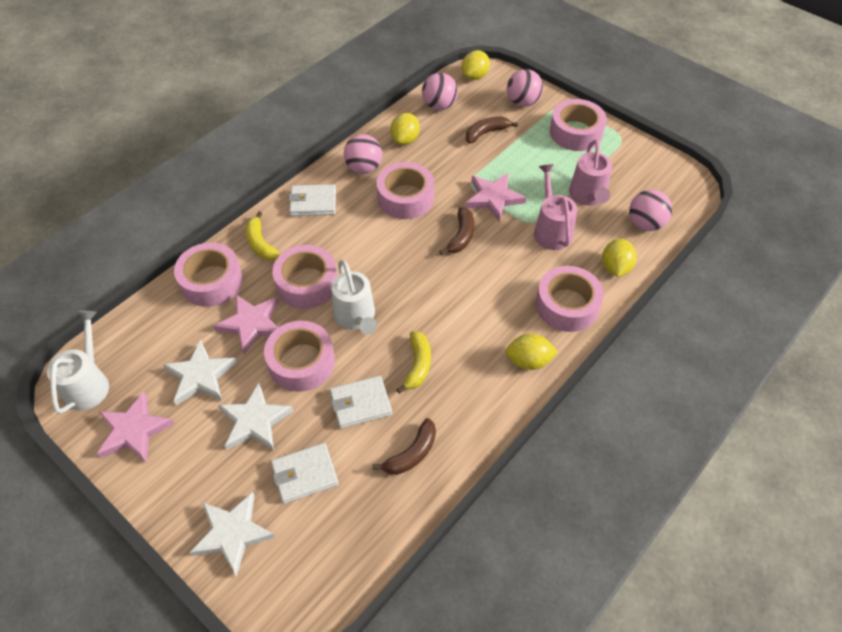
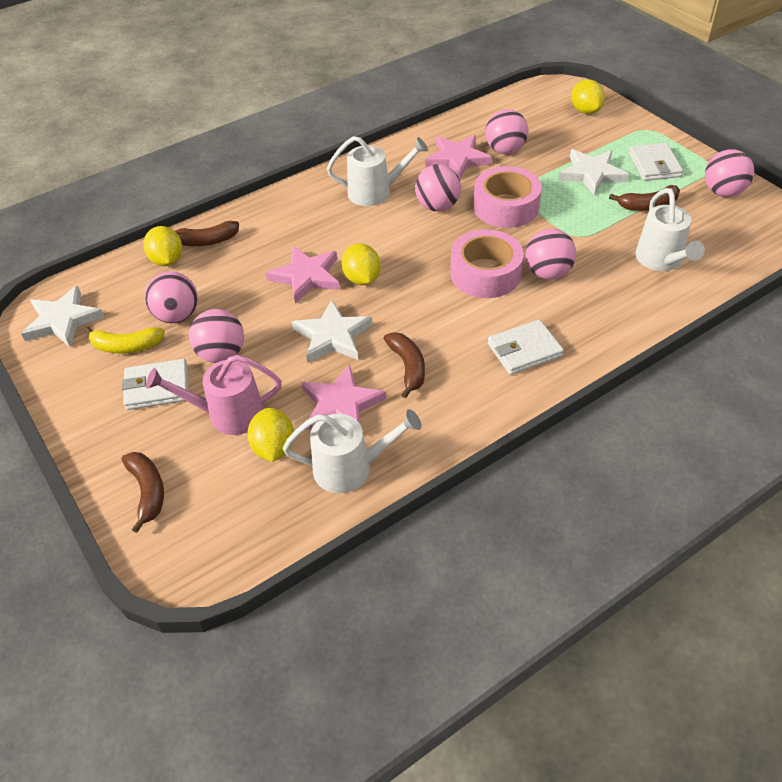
brown banana: 3 -> 4
pink ball: 4 -> 6
pink tape: 6 -> 2
pink watering can: 2 -> 1
white watering can: 2 -> 3
yellow banana: 2 -> 1

